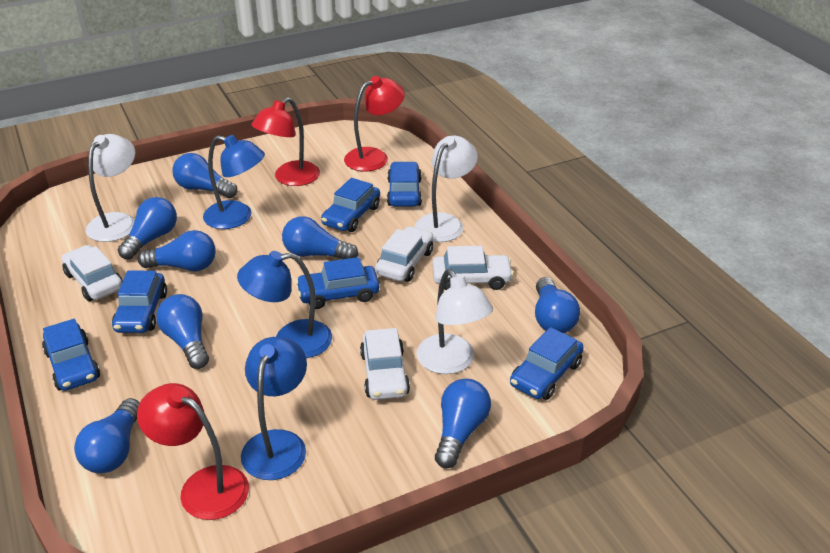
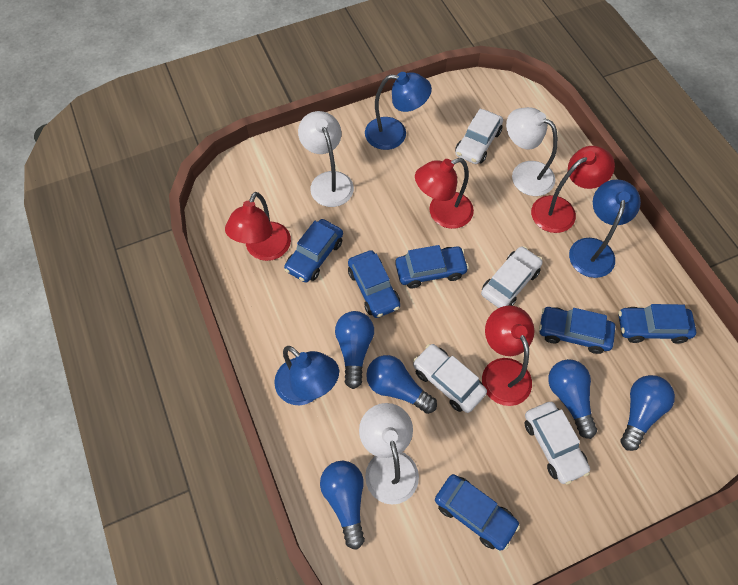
blue light bulb: 8 -> 5
red lamp: 3 -> 4

